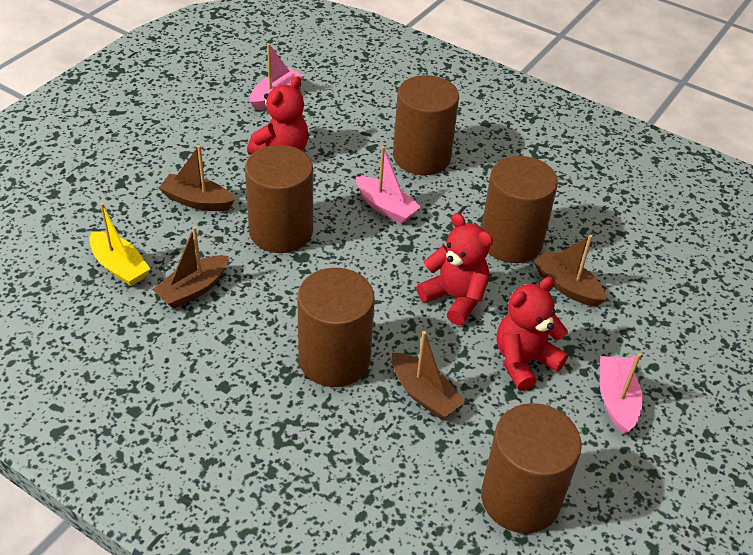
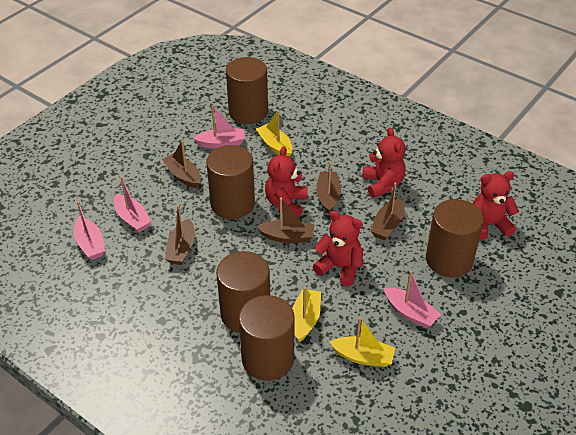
brown boat: 4 -> 5
pink boat: 3 -> 4
red teddy bear: 3 -> 4
yellow boat: 1 -> 3

